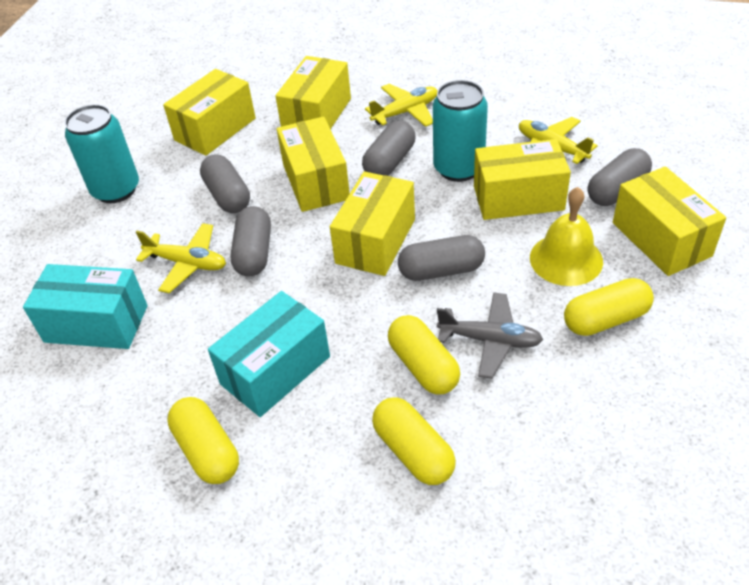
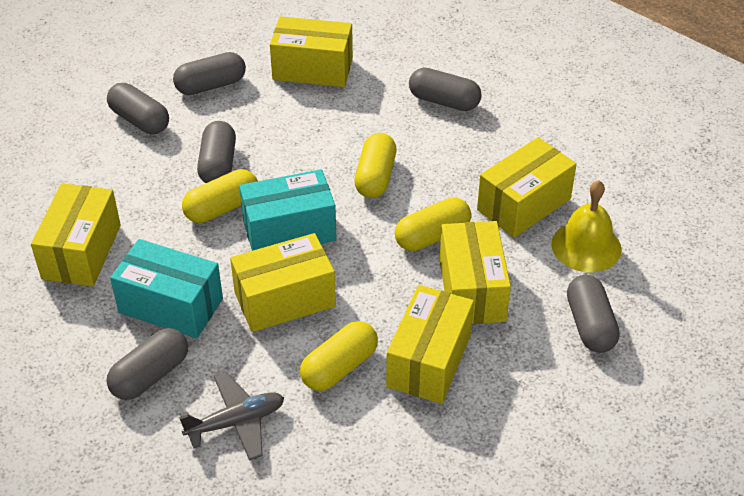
grey capsule: 5 -> 6
turquoise can: 2 -> 0
yellow plane: 3 -> 0

